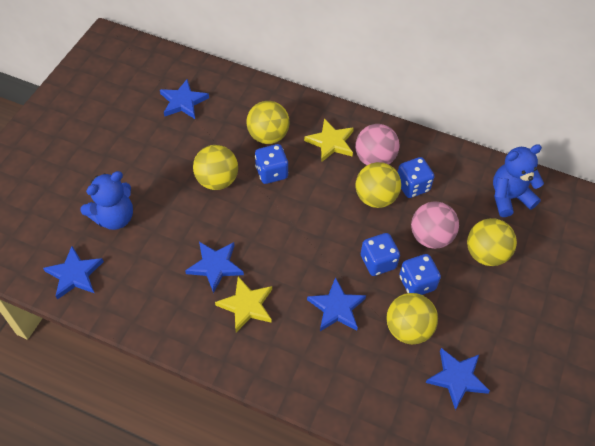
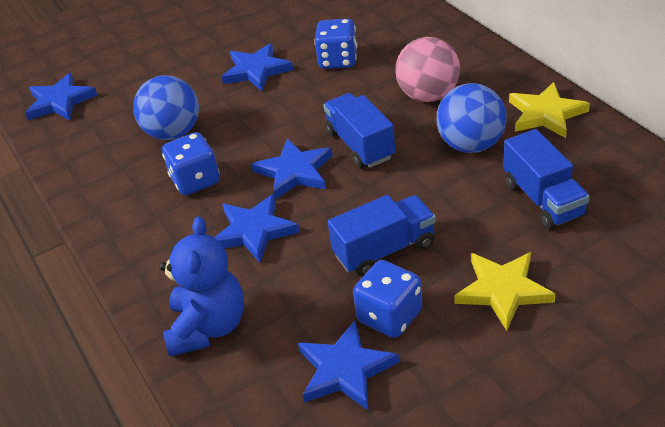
blue ball: 0 -> 2
blue dice: 4 -> 3
blue teddy bear: 2 -> 1
blue truck: 0 -> 3
pink ball: 2 -> 1
yellow ball: 5 -> 0

